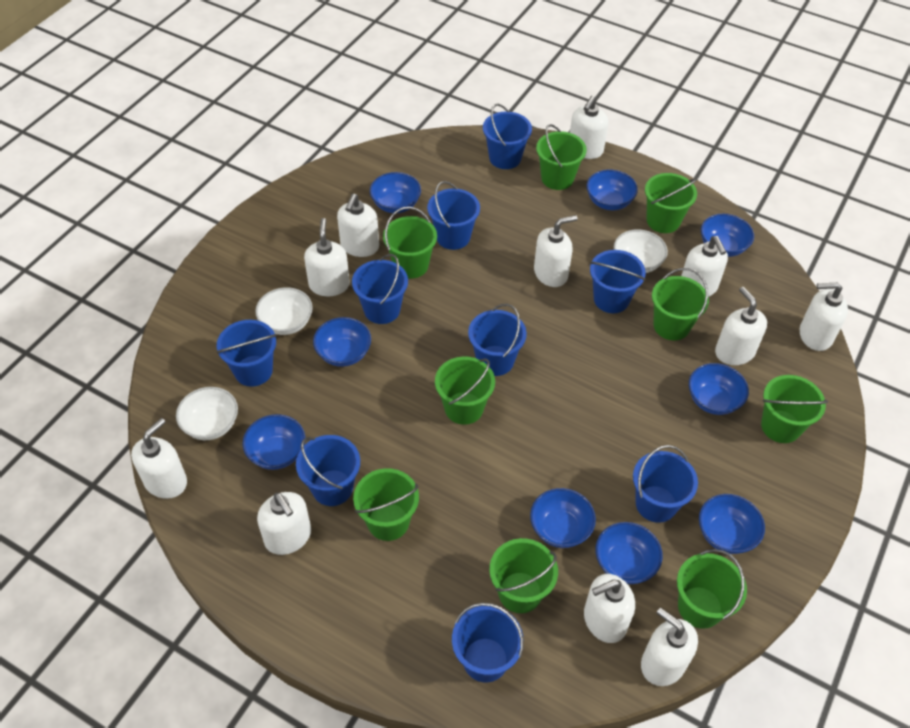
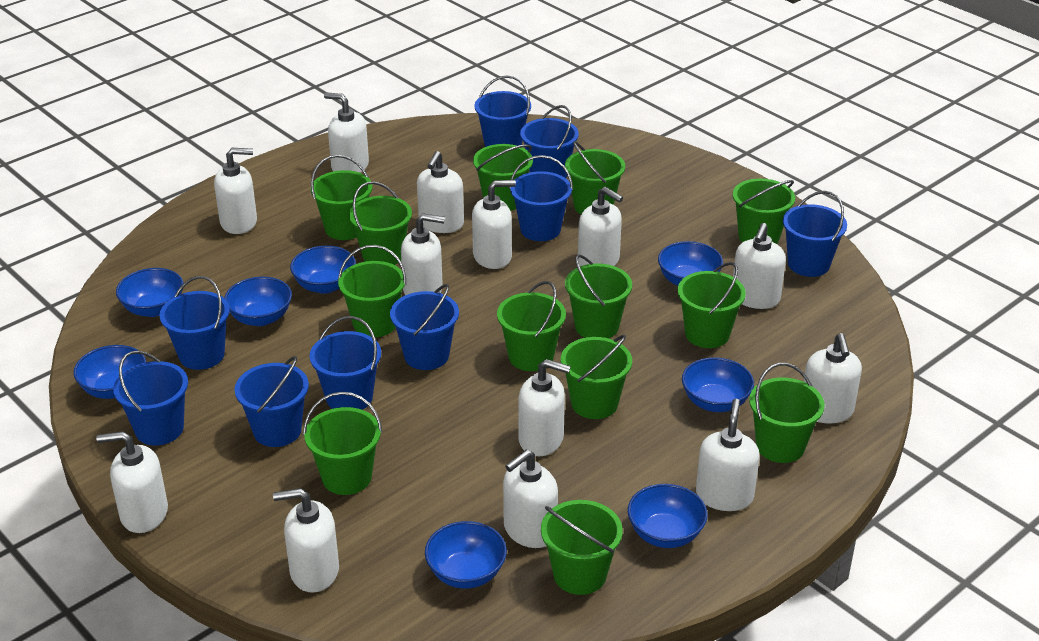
blue bowl: 9 -> 8
green bucket: 9 -> 13
white bowl: 3 -> 0
white soap dispenser: 11 -> 13

